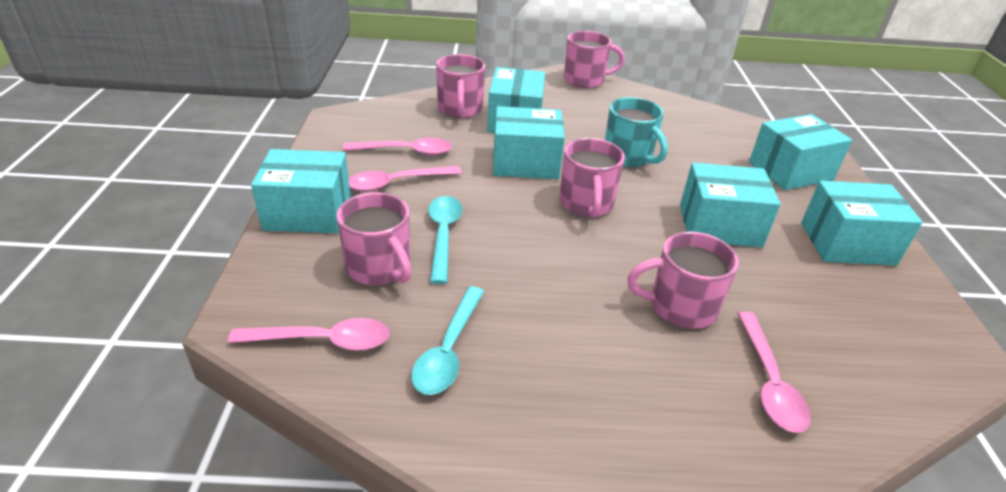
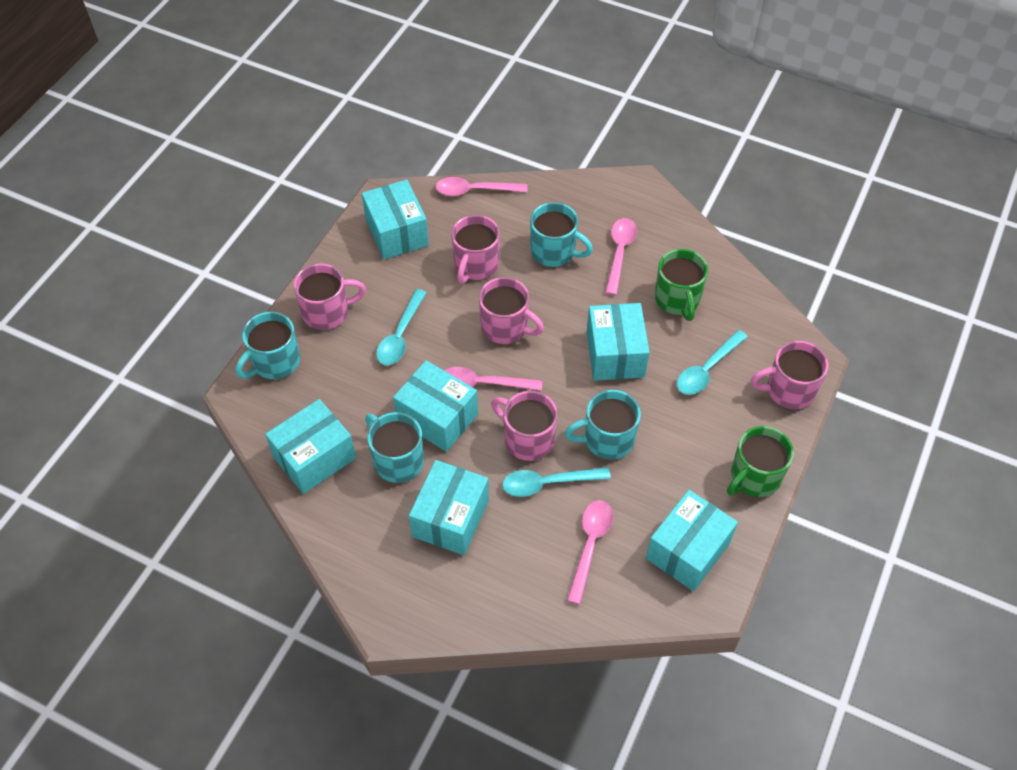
green mug: 0 -> 2
turquoise mug: 1 -> 4
turquoise spoon: 2 -> 3

